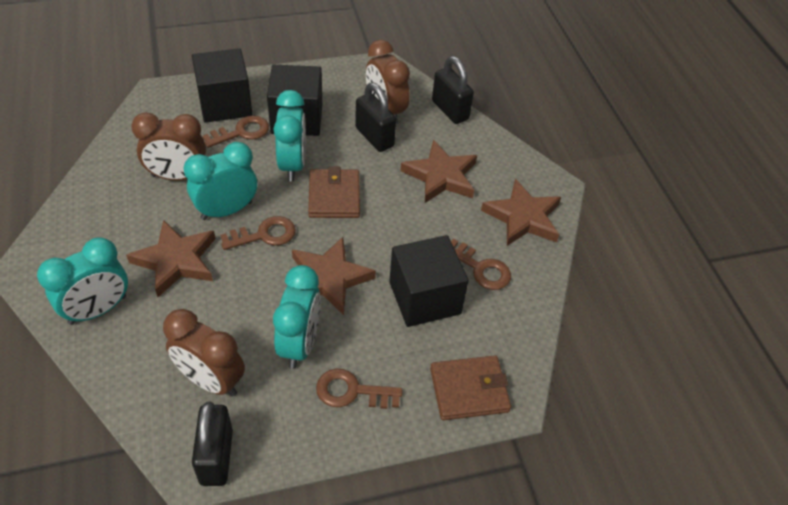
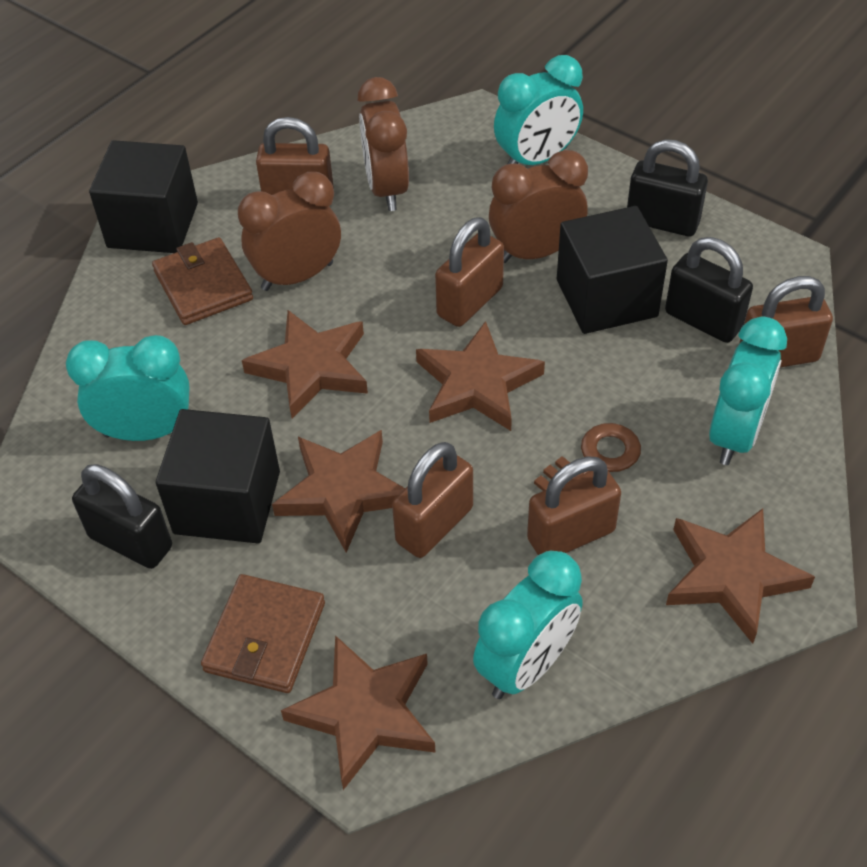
brown key: 4 -> 1
brown padlock: 0 -> 5
brown star: 4 -> 5

